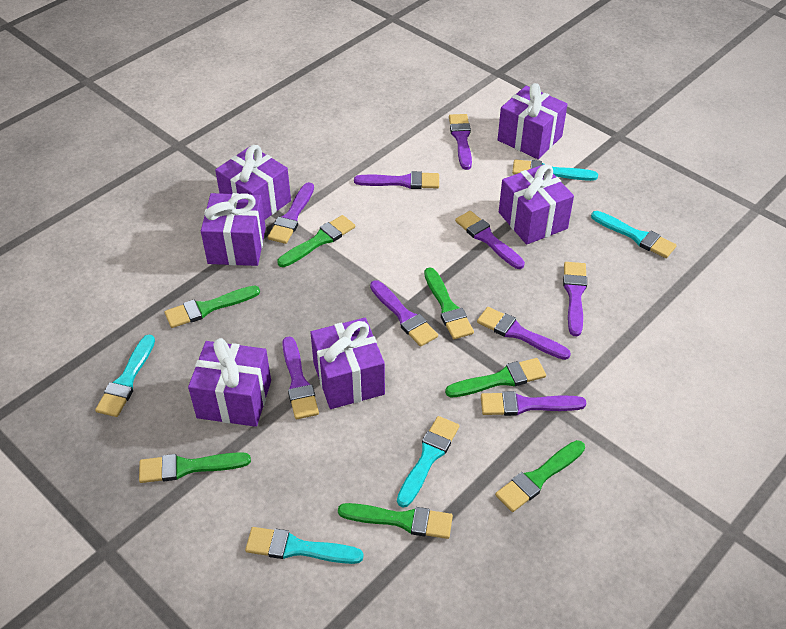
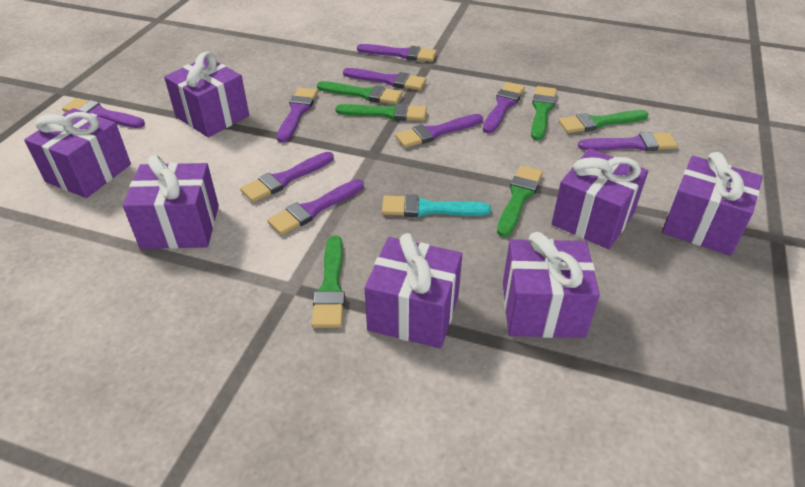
green brush: 7 -> 6
purple gift: 6 -> 7
turquoise brush: 5 -> 1

